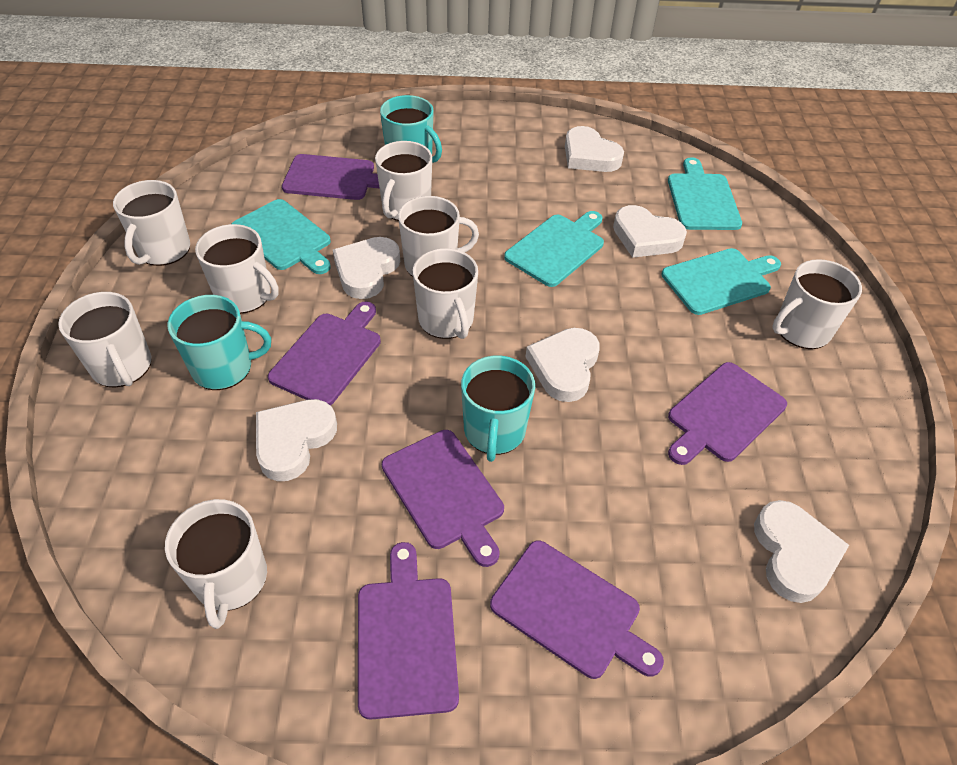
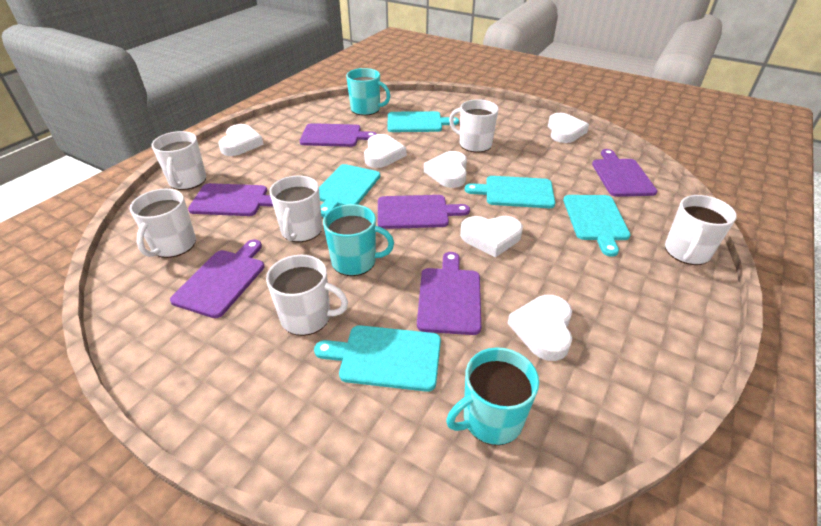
turquoise cutting board: 4 -> 5
white mug: 8 -> 6

